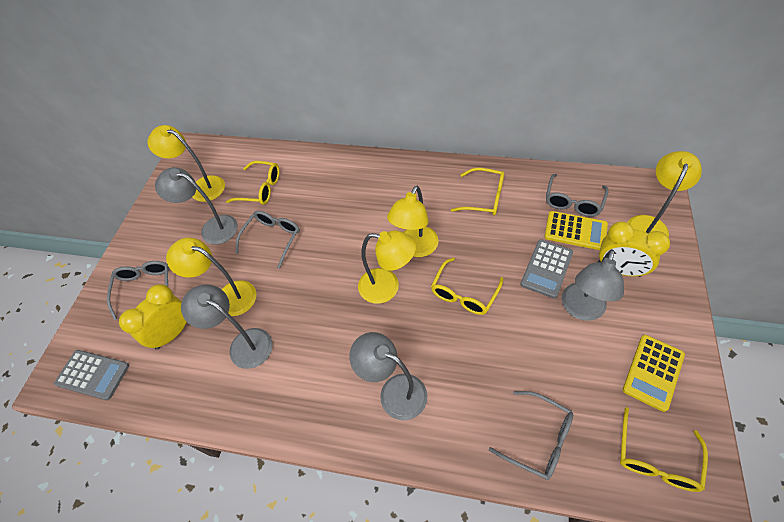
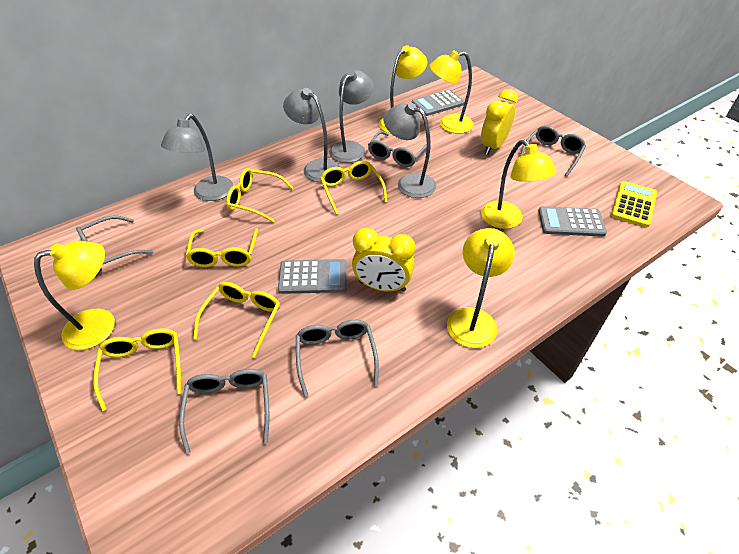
grey calculator: 2 -> 3
grey glasses: 4 -> 5
yellow calculator: 2 -> 1
yellow glasses: 4 -> 5

